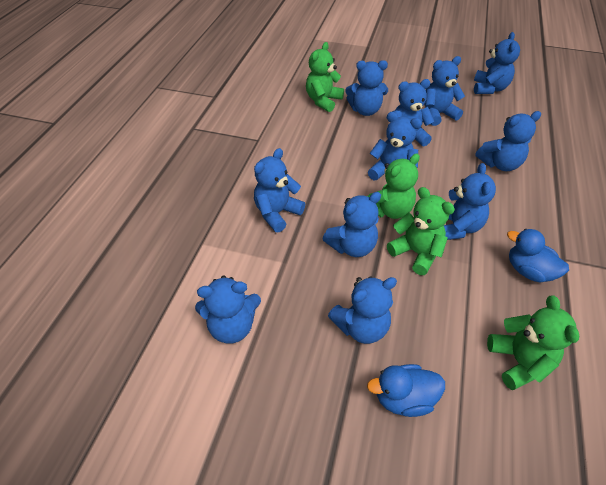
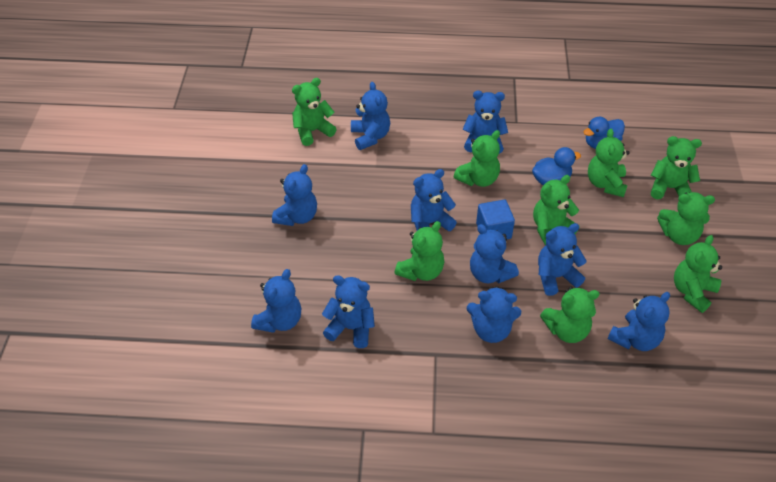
blue cube: 0 -> 1
blue teddy bear: 11 -> 10
green teddy bear: 4 -> 9

